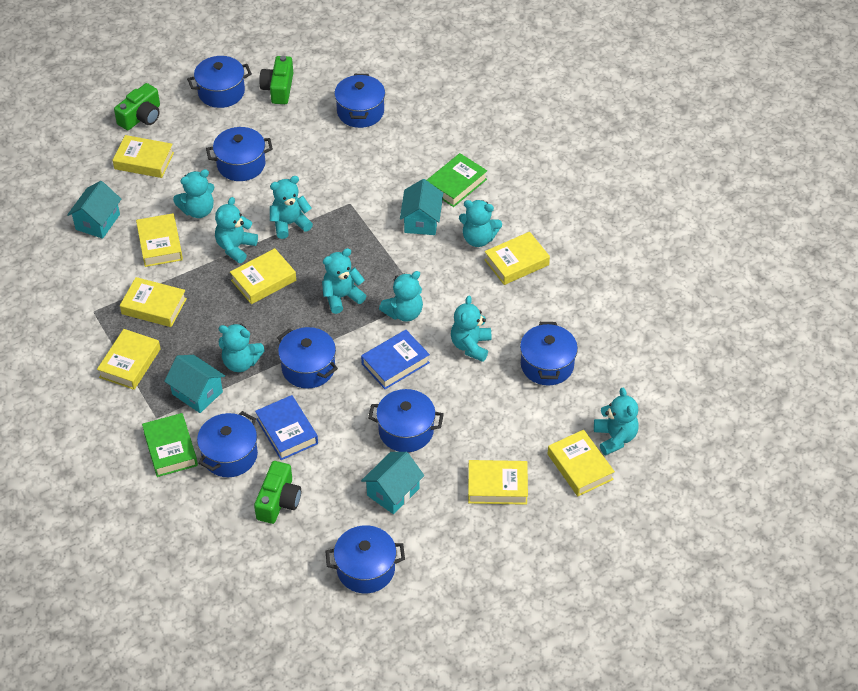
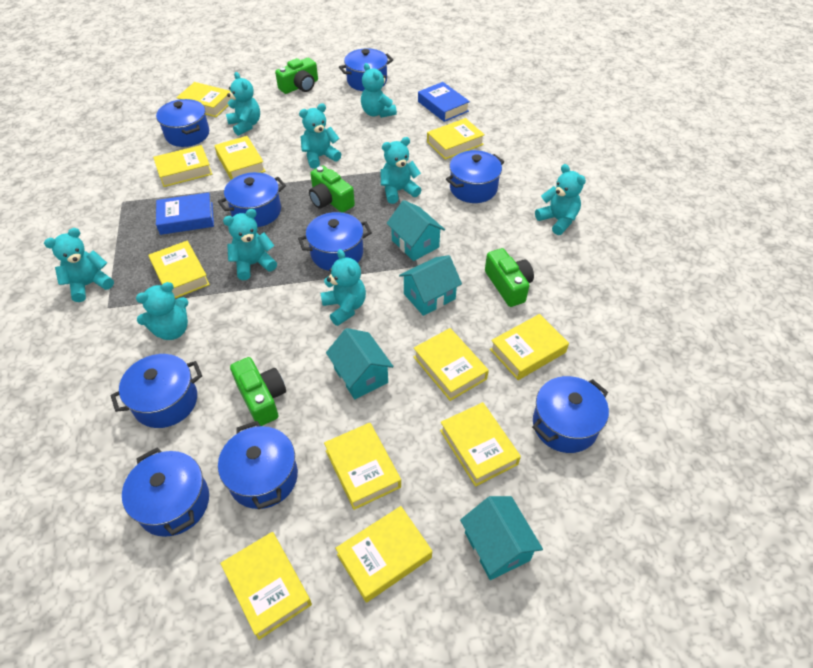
blue pot: 8 -> 9
green book: 2 -> 0
green camera: 3 -> 4
yellow book: 8 -> 11

